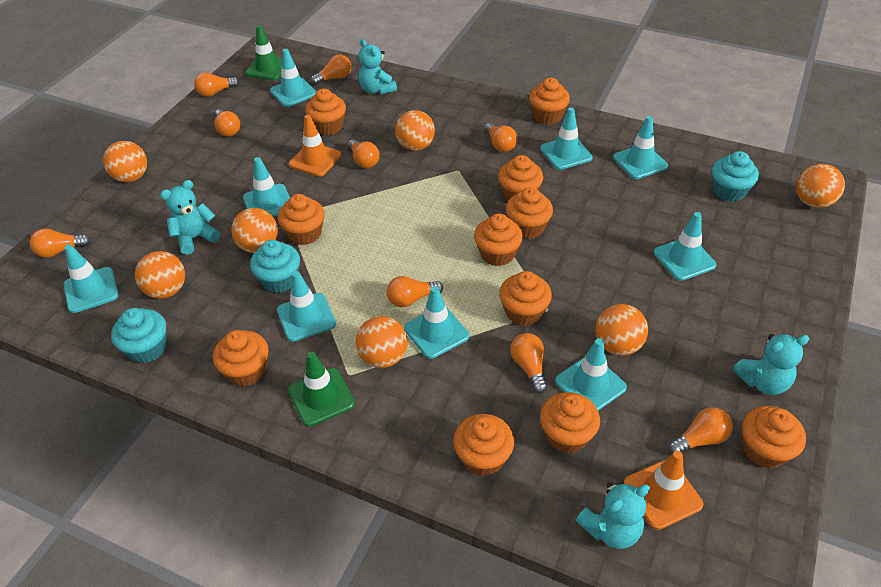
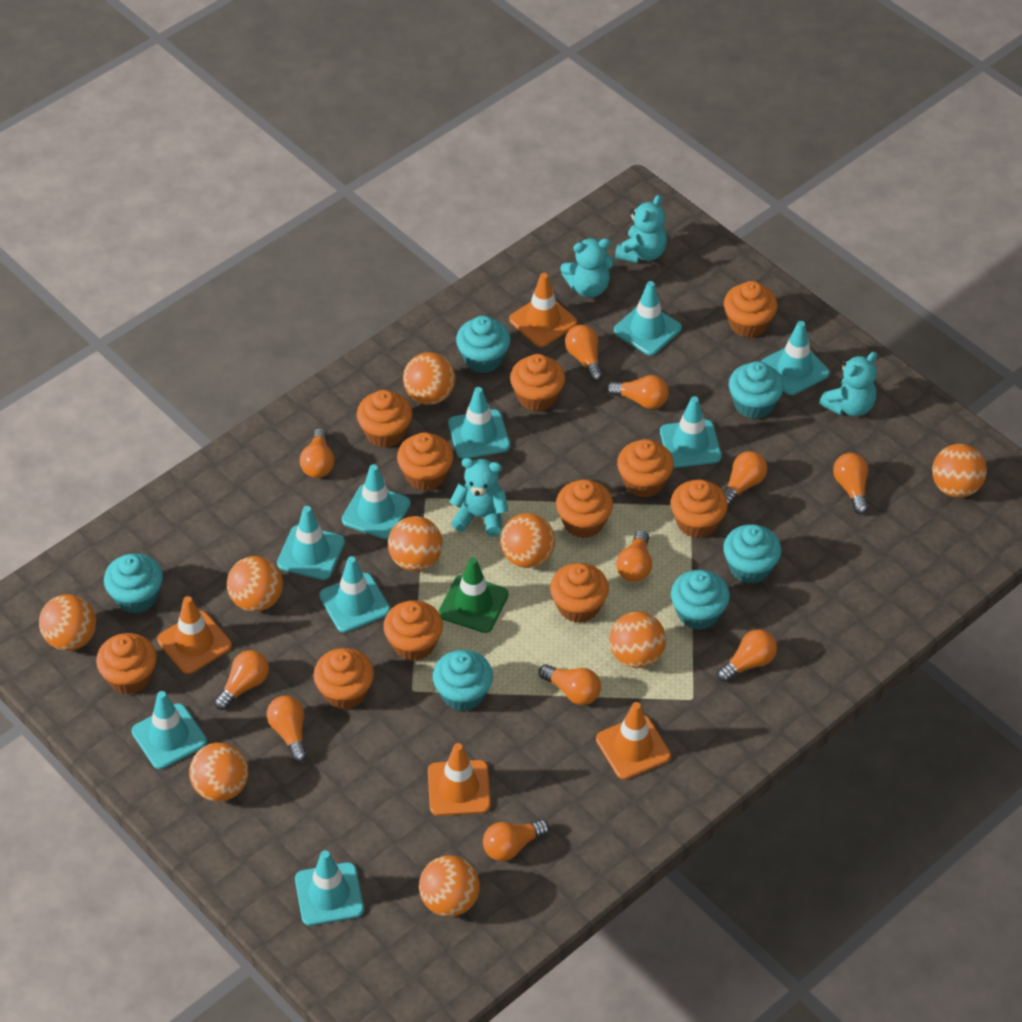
green traffic cone: 2 -> 1
orange ball: 7 -> 9
orange light bulb: 9 -> 11
orange traffic cone: 2 -> 4
turquoise cupcake: 3 -> 6

